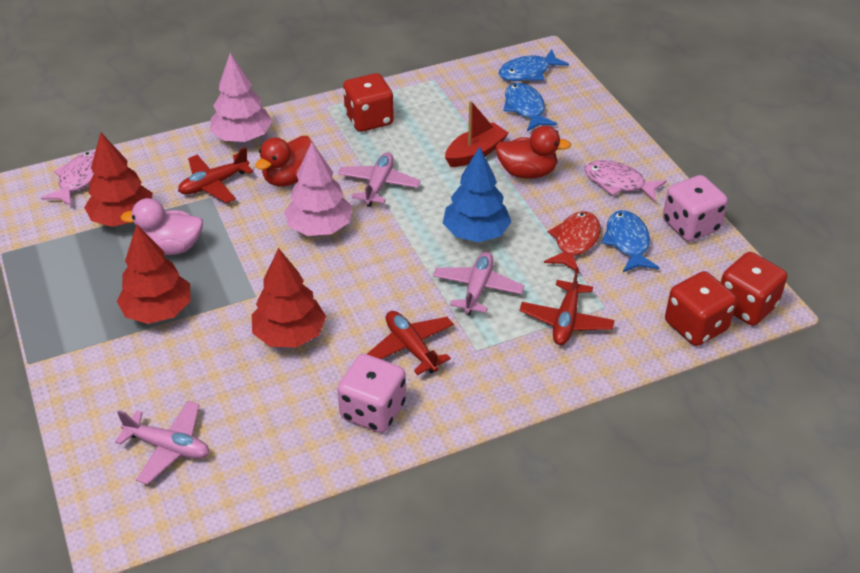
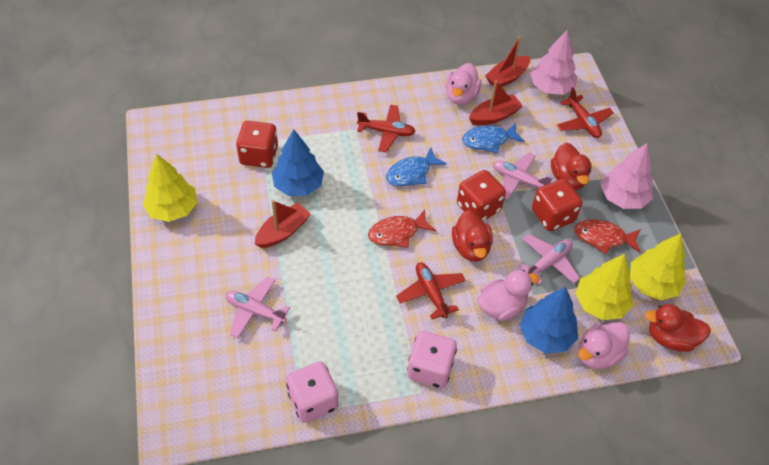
blue fish: 3 -> 2
blue tree: 1 -> 2
pink duck: 1 -> 3
pink fish: 2 -> 0
red boat: 1 -> 3
red duck: 2 -> 3
red fish: 1 -> 2
red tree: 3 -> 0
yellow tree: 0 -> 3

